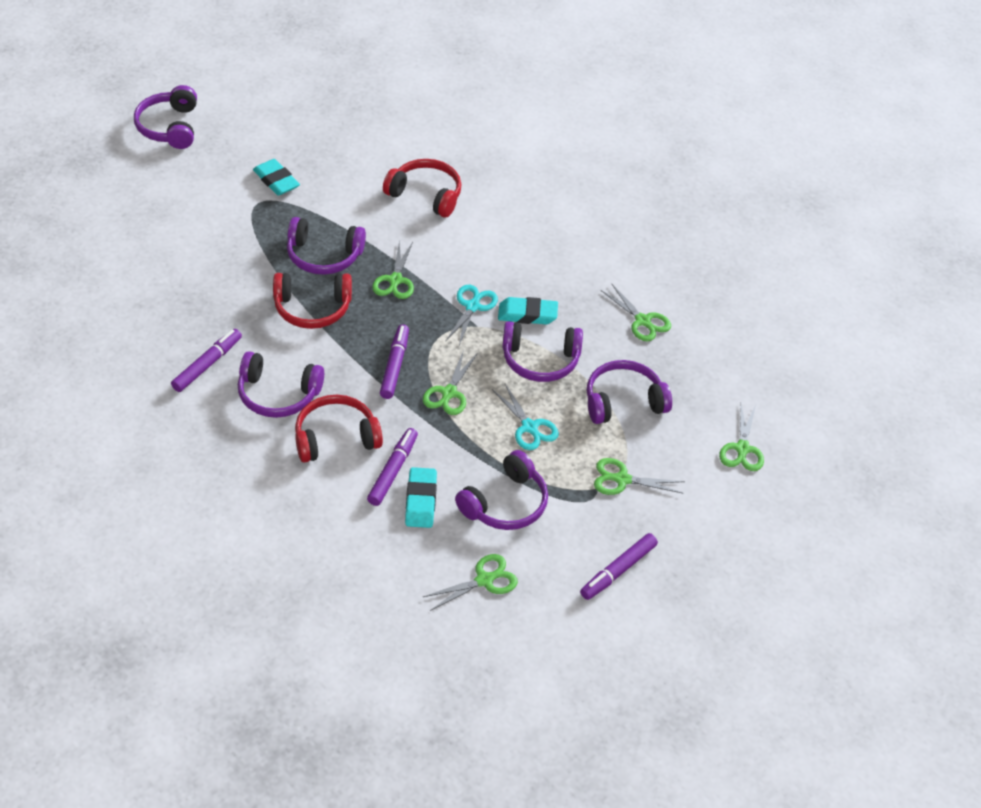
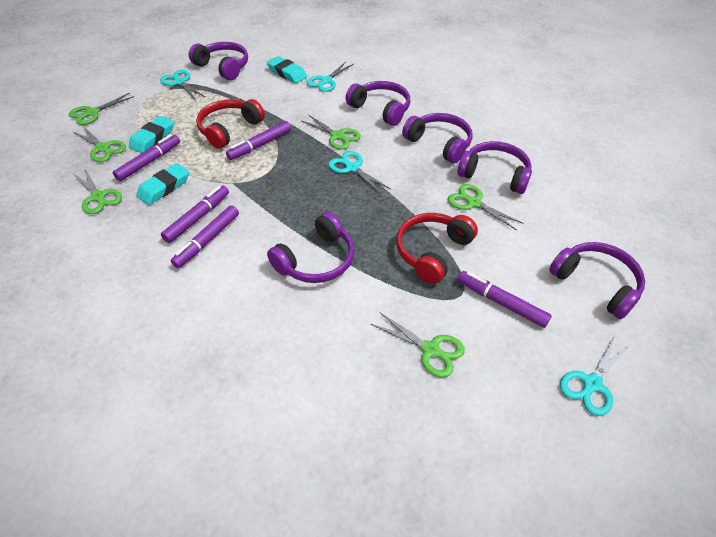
purple marker: 4 -> 5
red headphones: 3 -> 2
turquoise scissors: 2 -> 4

